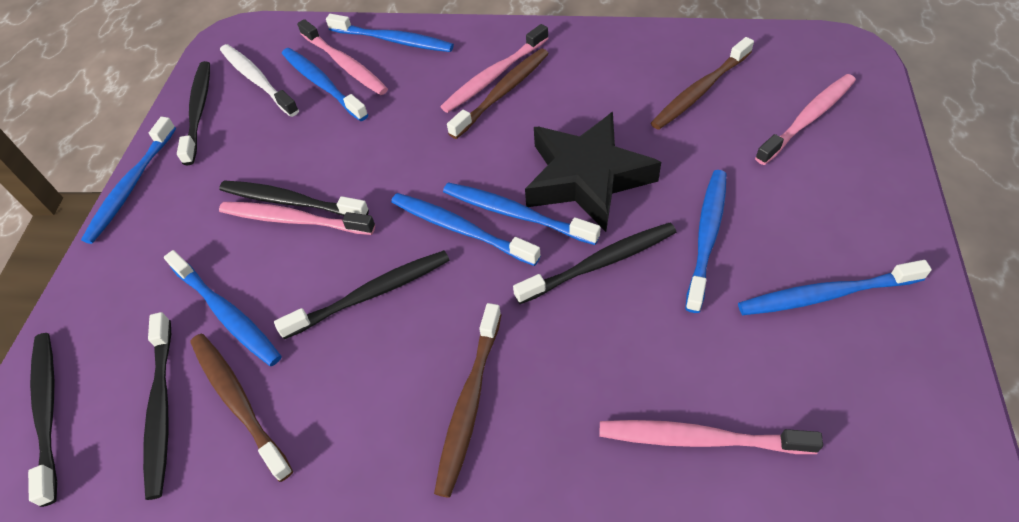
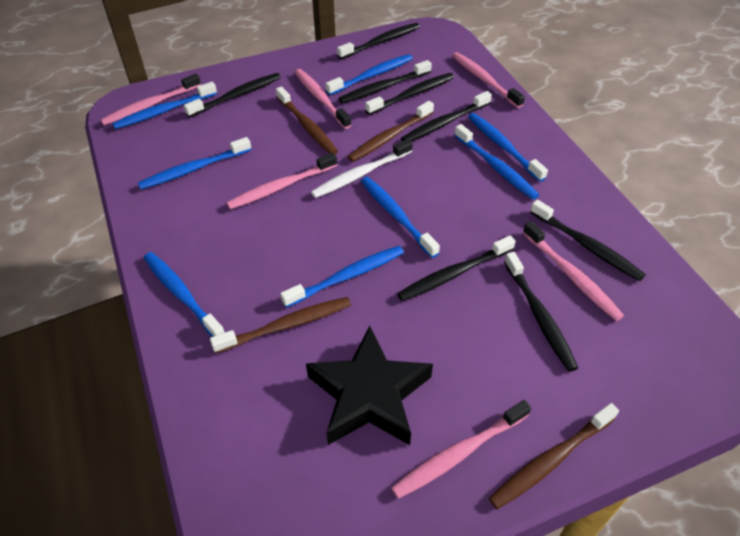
black toothbrush: 6 -> 8
pink toothbrush: 5 -> 6

